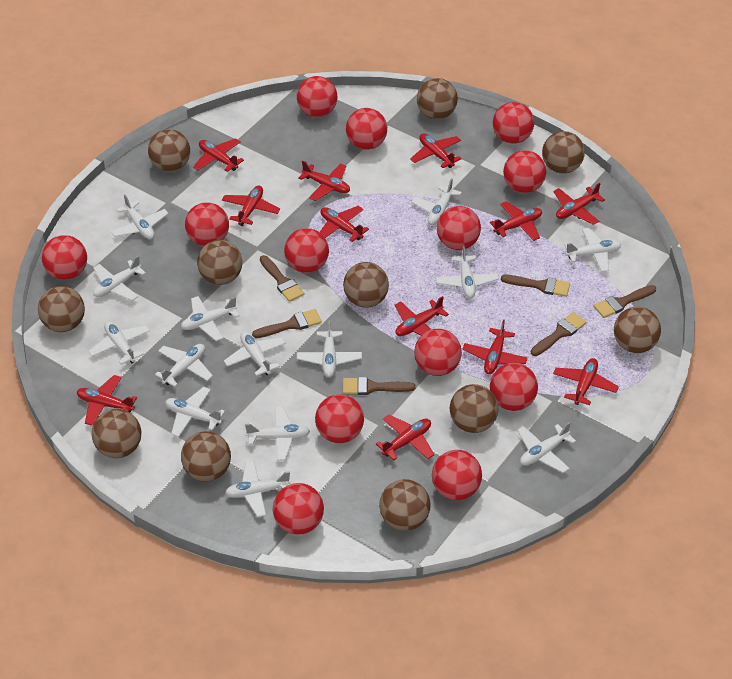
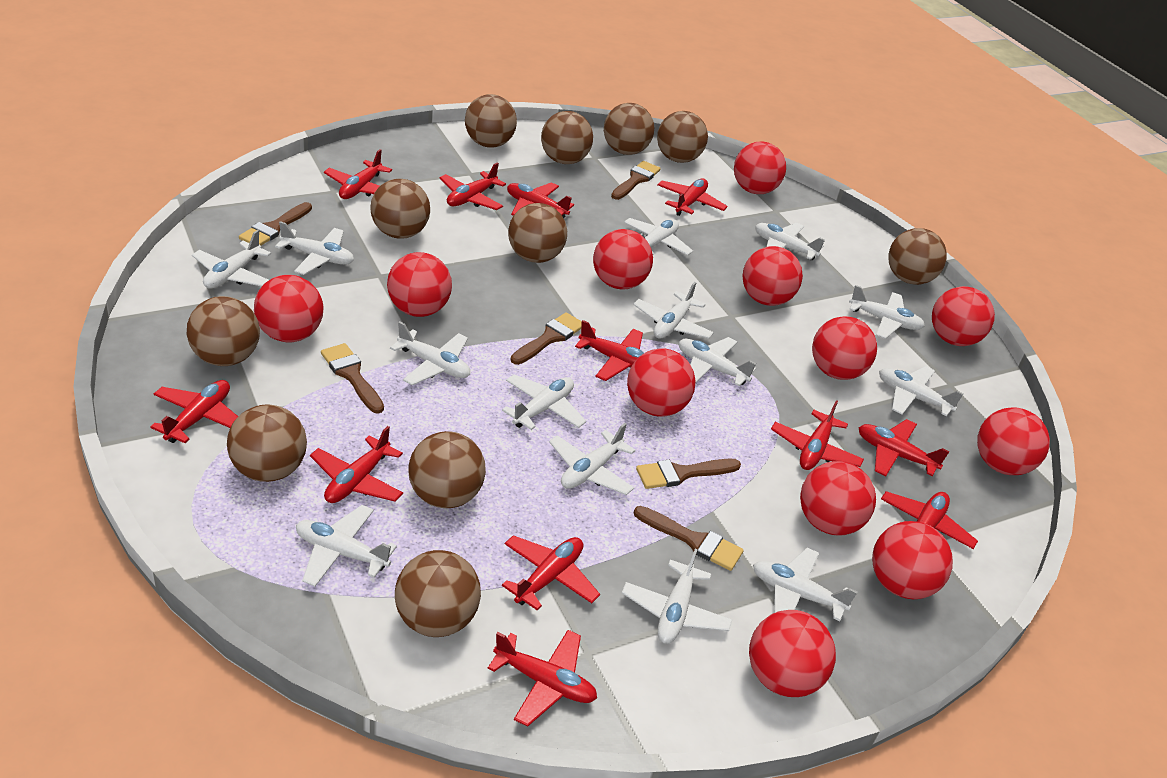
red ball: 13 -> 12

